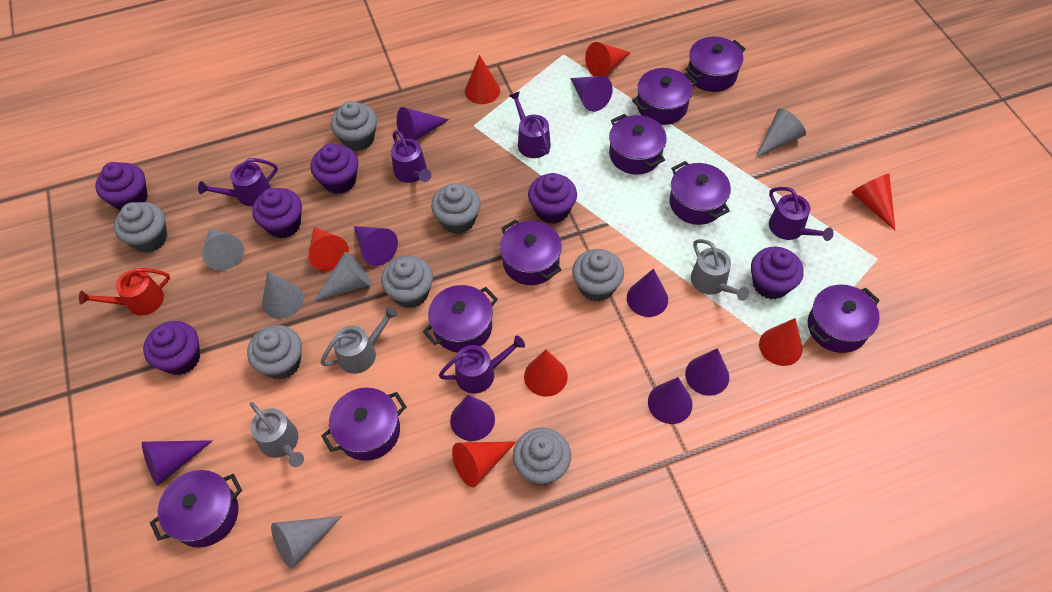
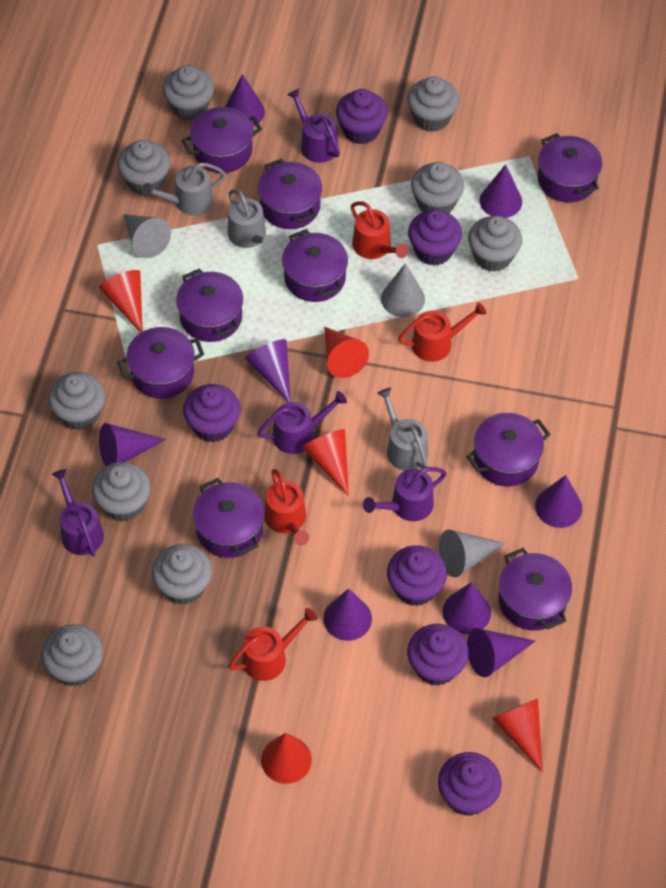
grey cone: 5 -> 3
grey cupcake: 7 -> 9
purple watering can: 5 -> 4
red cone: 7 -> 5
red watering can: 1 -> 4

